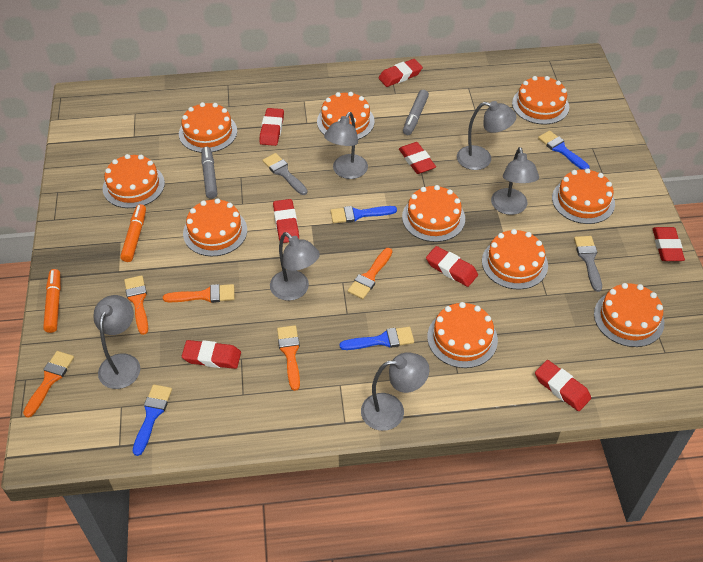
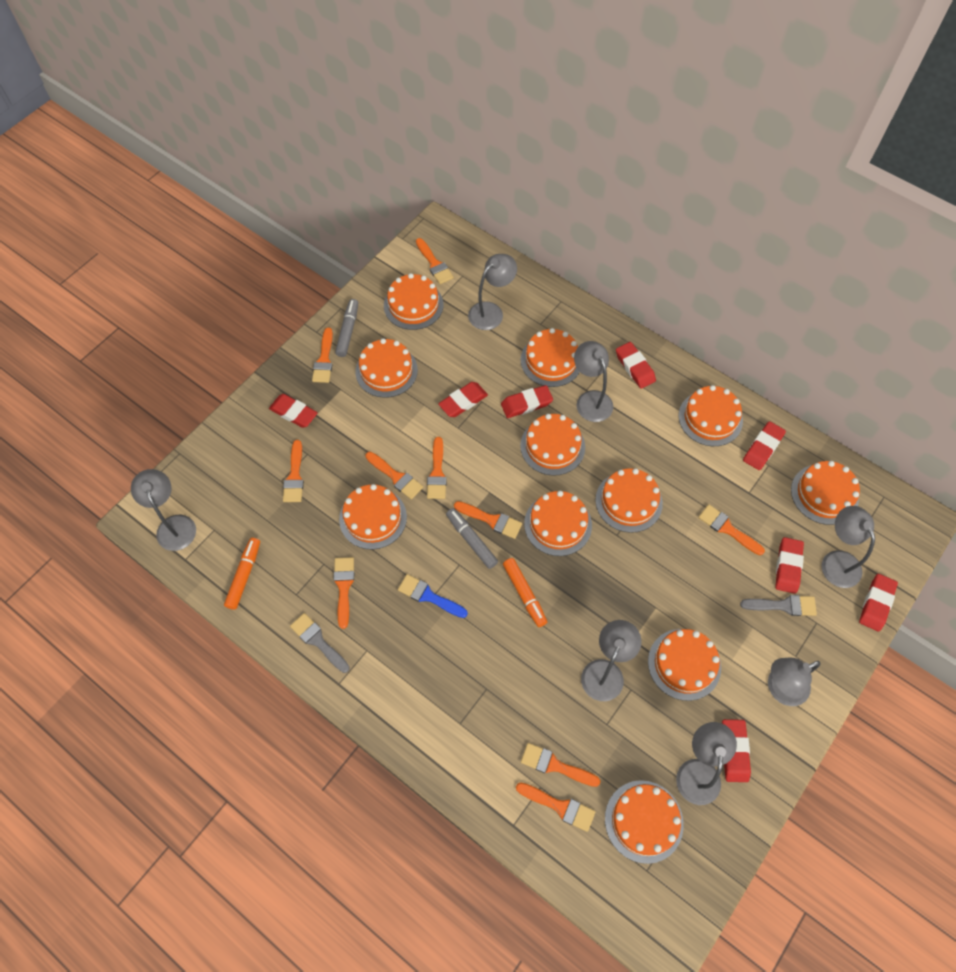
blue brush: 4 -> 1
grey lamp: 6 -> 7
orange brush: 5 -> 10
orange cake: 10 -> 11

